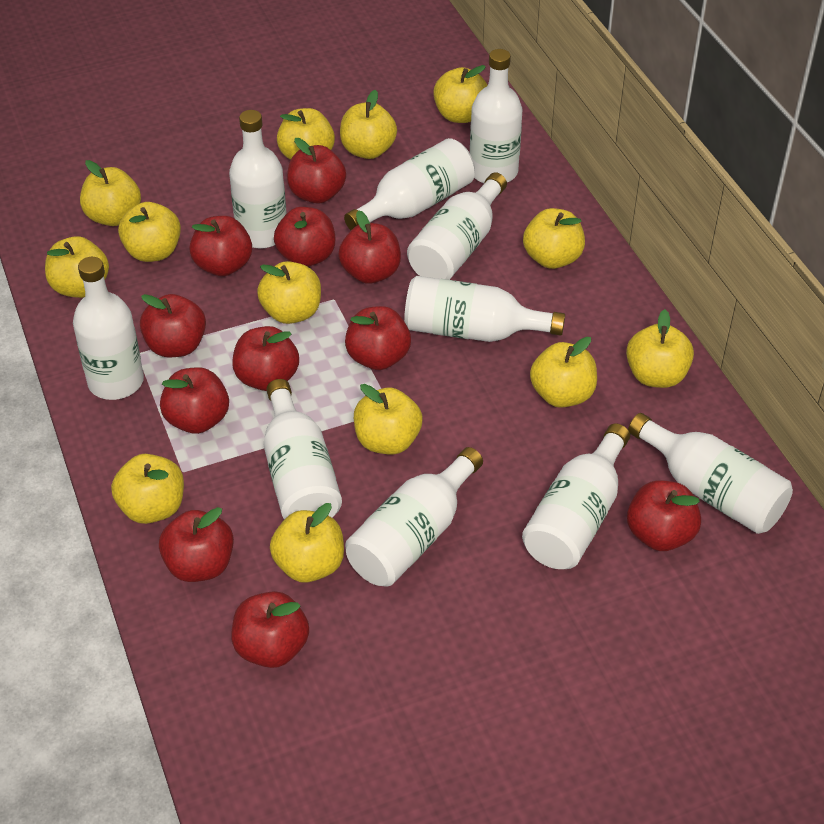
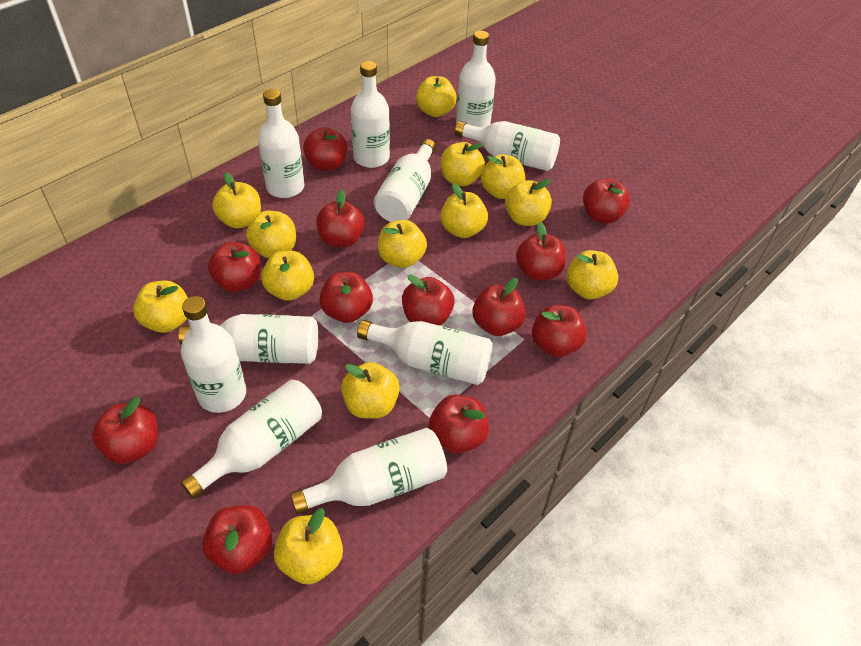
red apple: 11 -> 12

